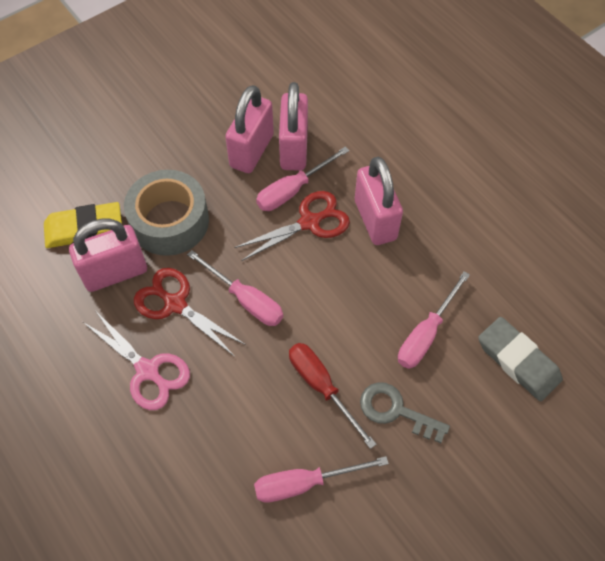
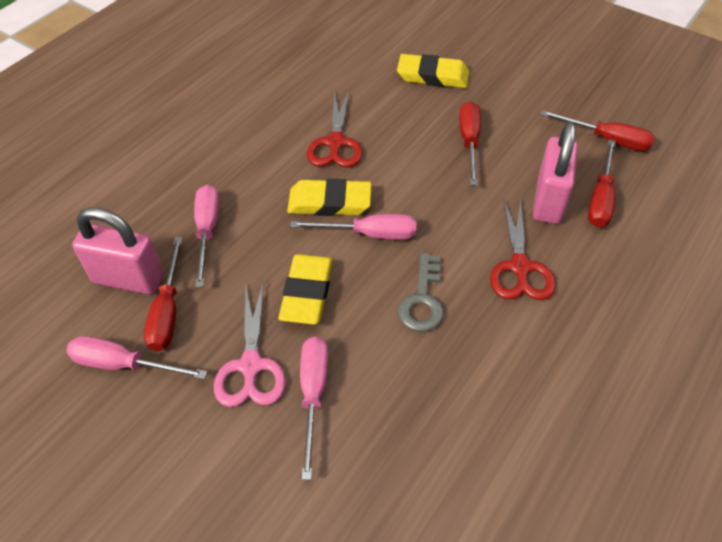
grey eraser: 1 -> 0
grey tape: 1 -> 0
pink padlock: 4 -> 2
red screwdriver: 1 -> 4
yellow eraser: 1 -> 3

